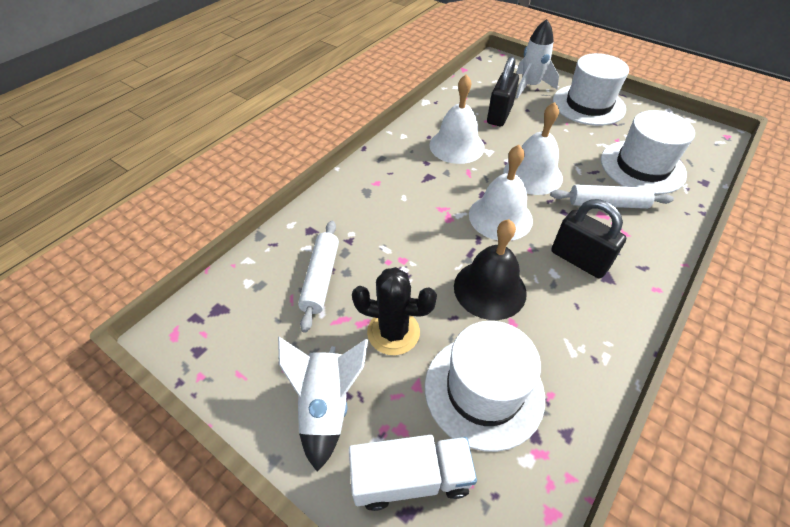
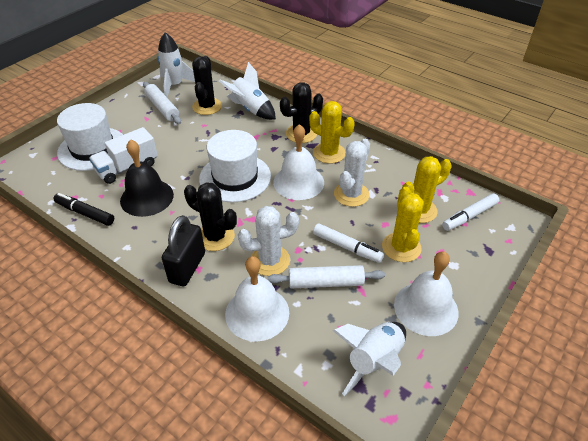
black cactus: 1 -> 3
black marker: 0 -> 1
black padlock: 2 -> 1
white cactus: 0 -> 2
white hat: 3 -> 2
white marker: 0 -> 2
white rocket: 2 -> 3
yellow cactus: 0 -> 3

